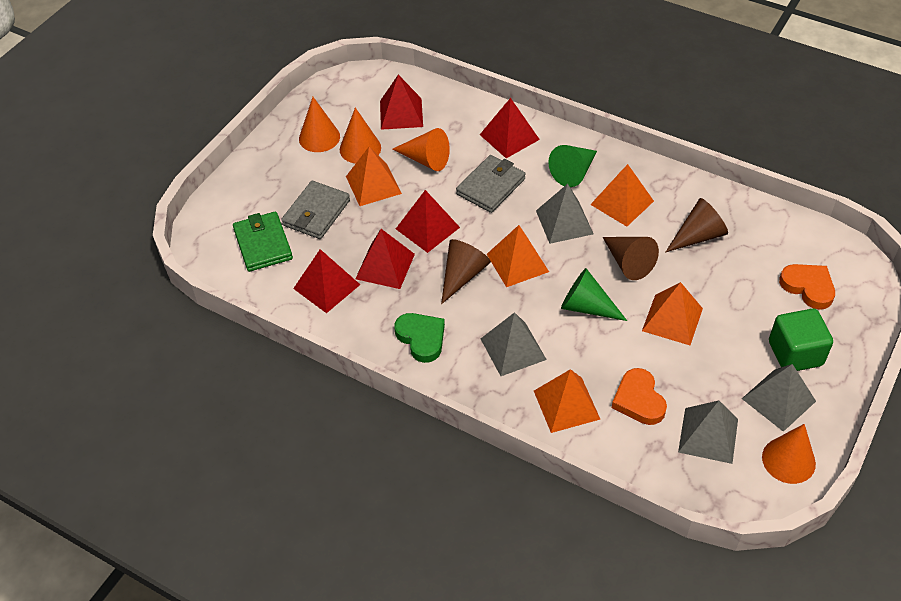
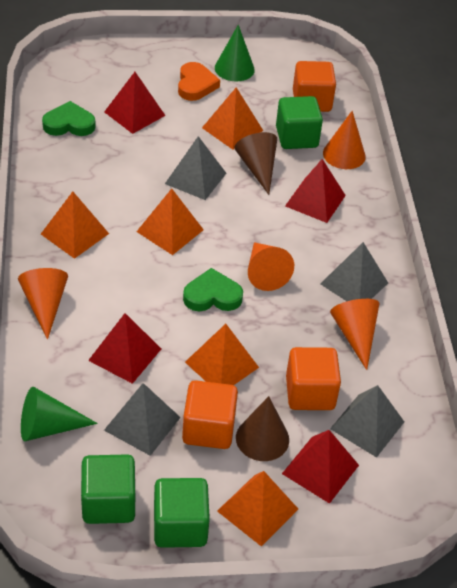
brown cone: 3 -> 2
green cube: 1 -> 3
green heart: 1 -> 2
green wallet: 1 -> 0
grey wallet: 2 -> 0
orange cube: 0 -> 3
orange heart: 2 -> 1
red pyramid: 5 -> 4

